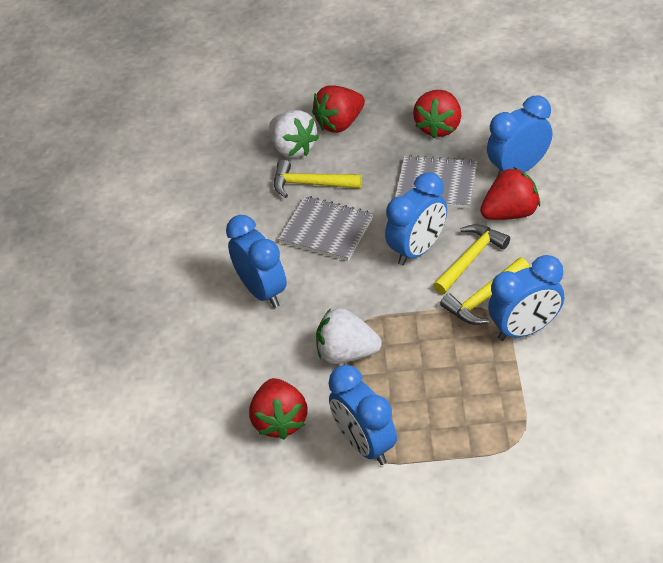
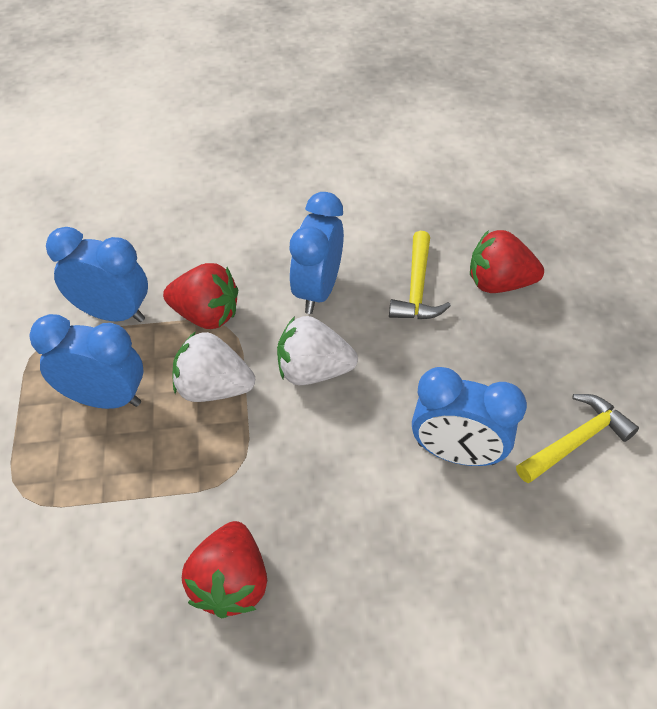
blue clock: 5 -> 4
grey notebook: 2 -> 0
red strawberry: 4 -> 3
yellow hammer: 3 -> 2

